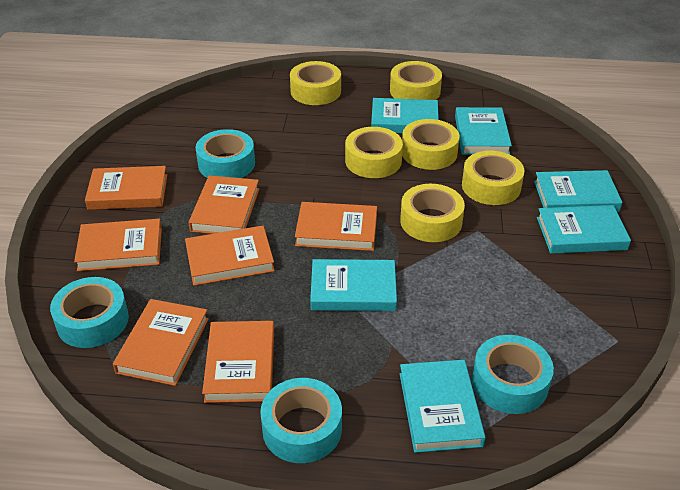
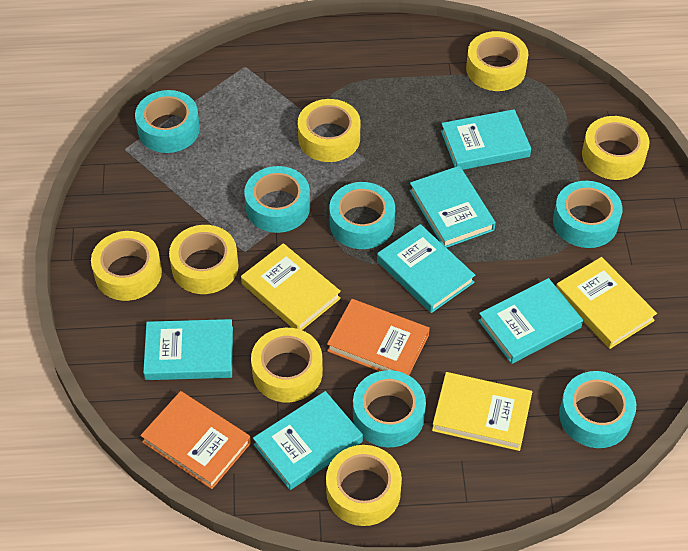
orange book: 7 -> 2
turquoise tape: 4 -> 6
yellow book: 0 -> 3
yellow tape: 6 -> 7

